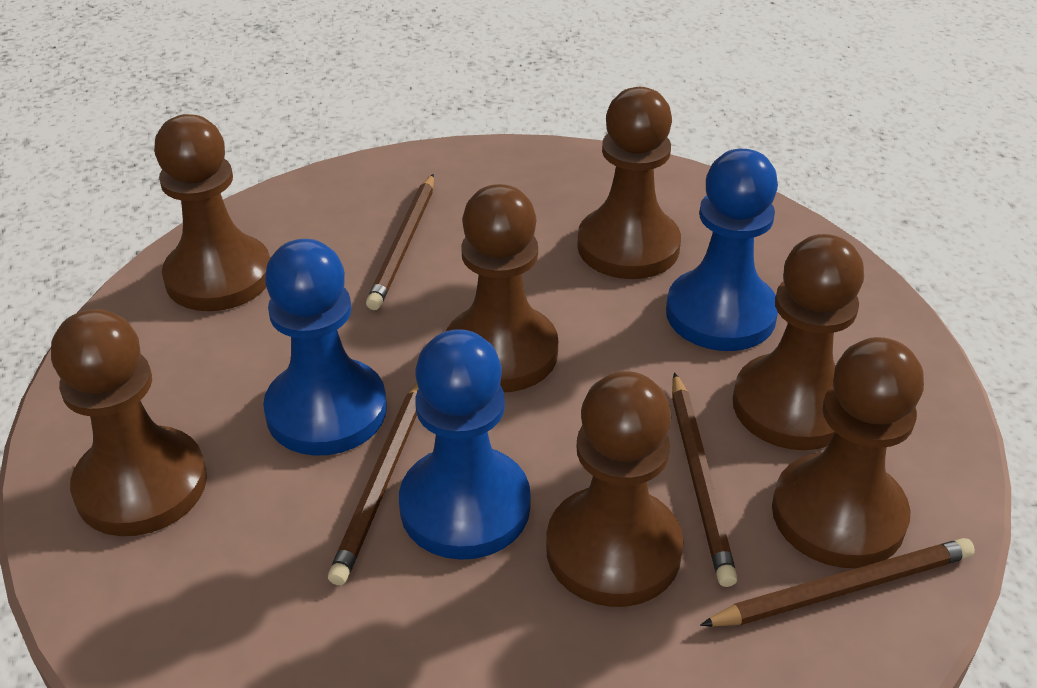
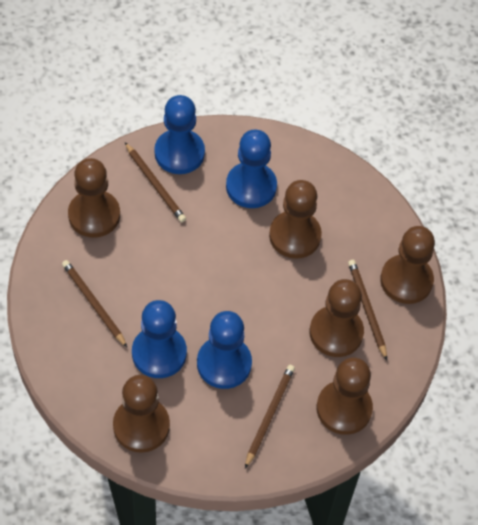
blue pawn: 3 -> 4
brown pawn: 7 -> 6

